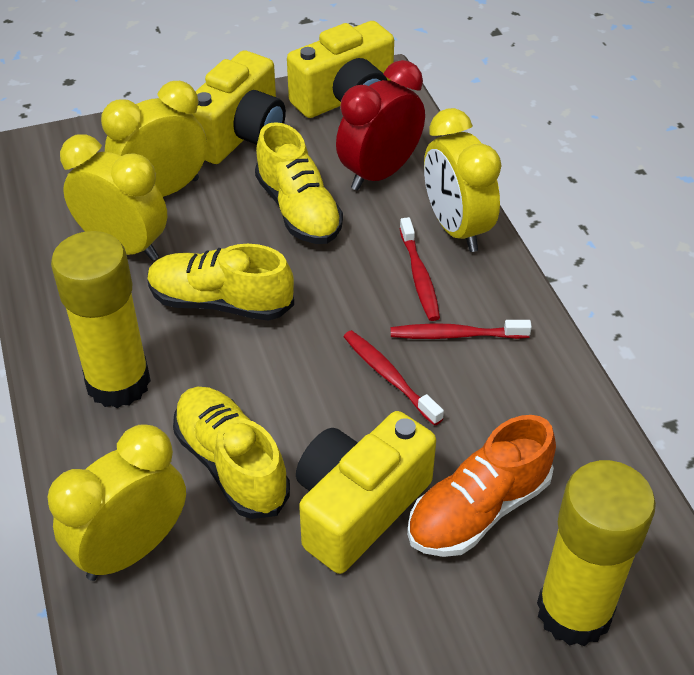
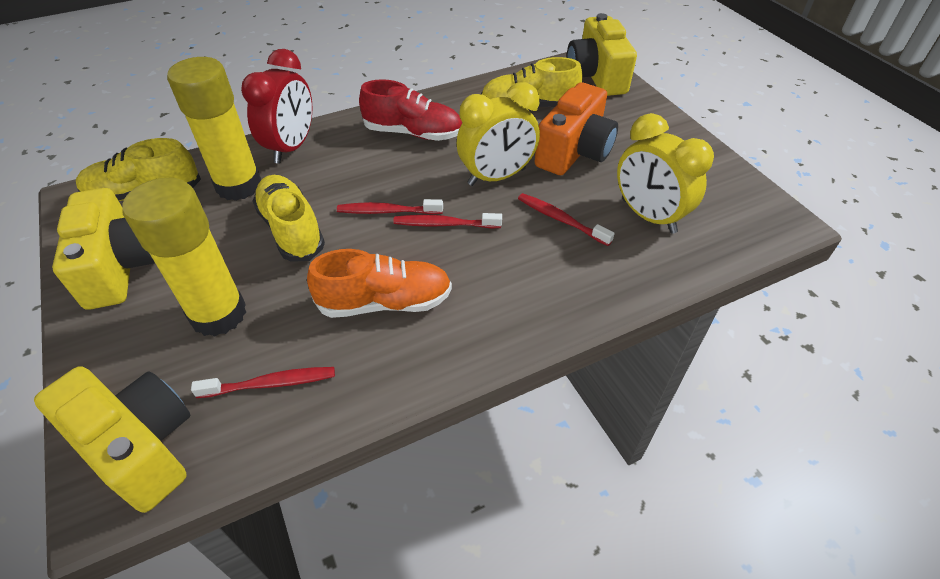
orange camera: 0 -> 1
red shoe: 0 -> 1
red toothbrush: 3 -> 4
yellow clock: 4 -> 2

